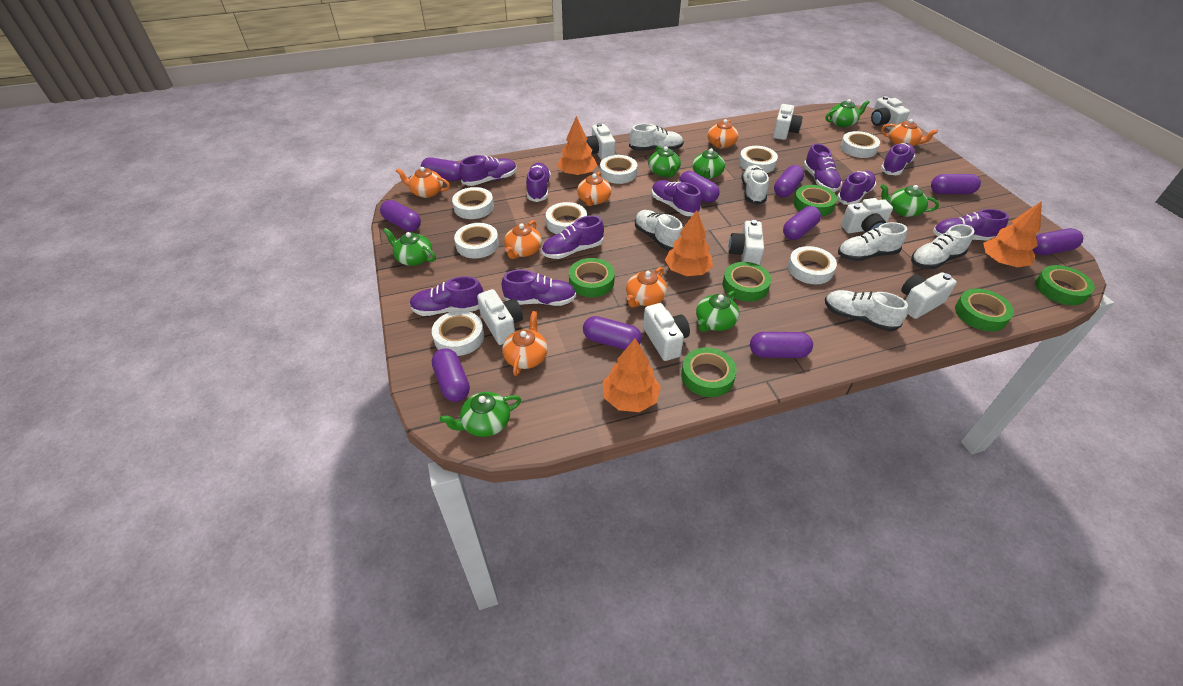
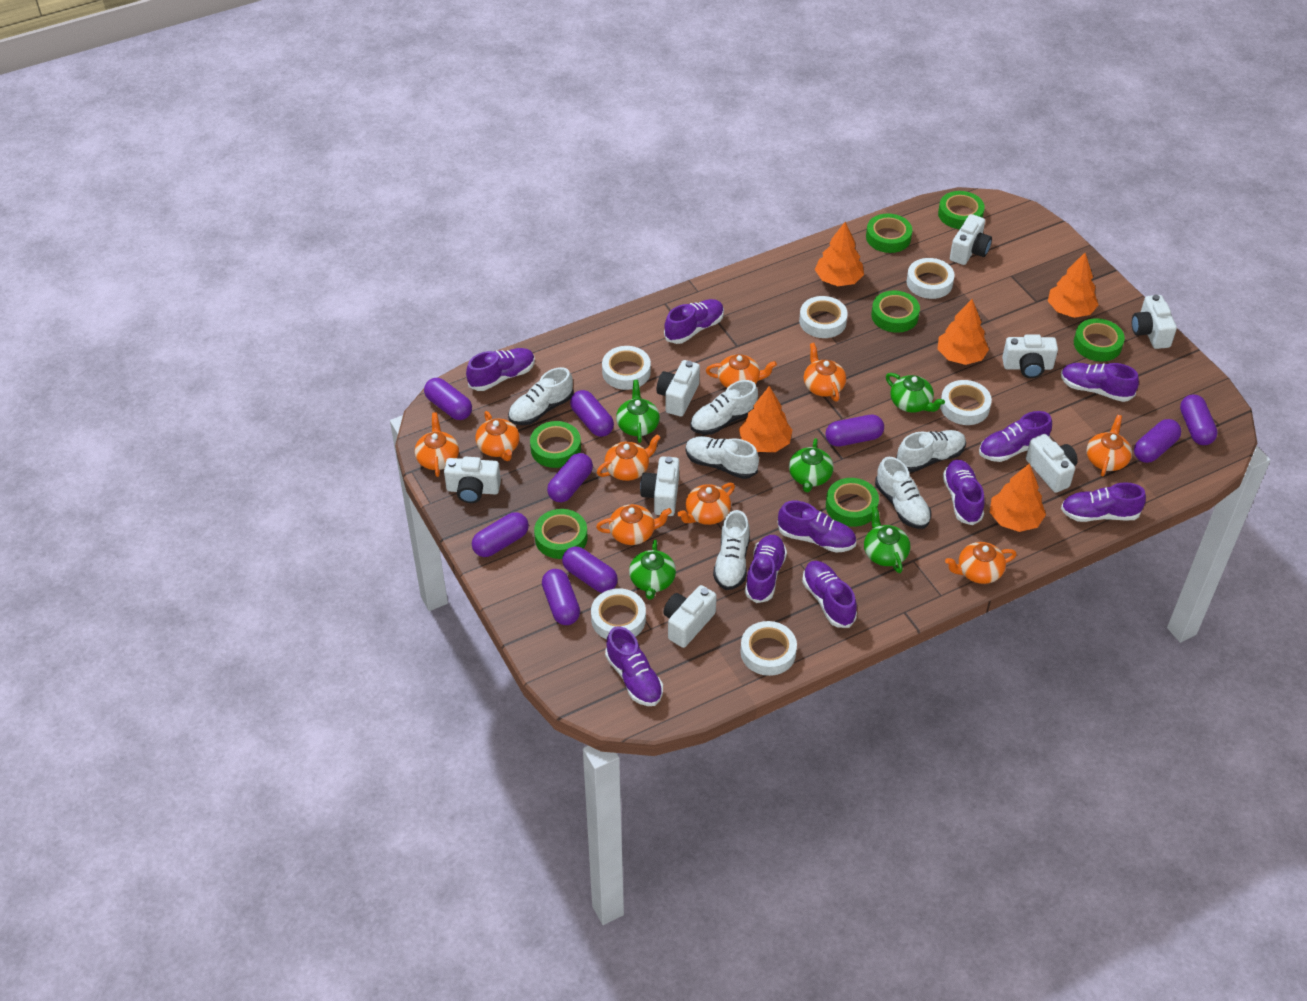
green tape: 6 -> 7
green teapot: 7 -> 5
orange teapot: 7 -> 9
orange tree: 4 -> 5
purple capsule: 10 -> 9
white tape: 8 -> 6

